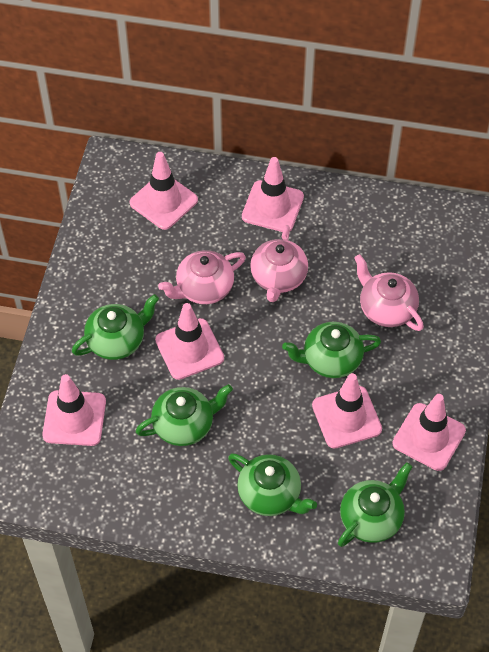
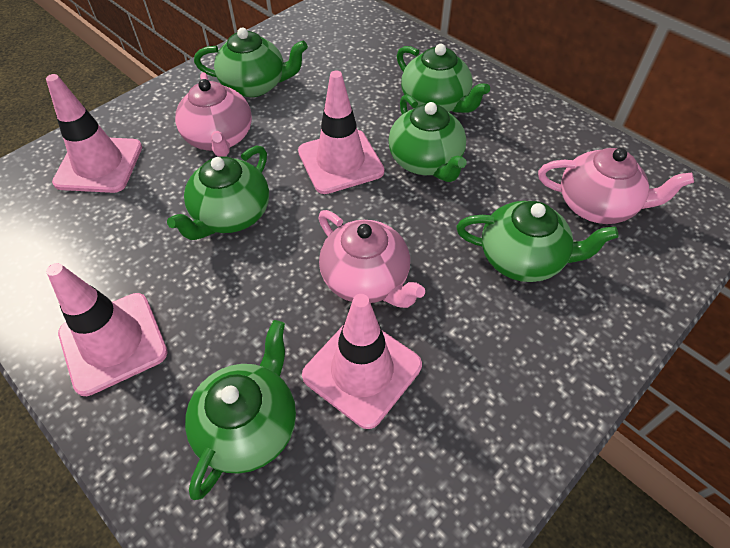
green teapot: 5 -> 6
pink traffic cone: 6 -> 4

